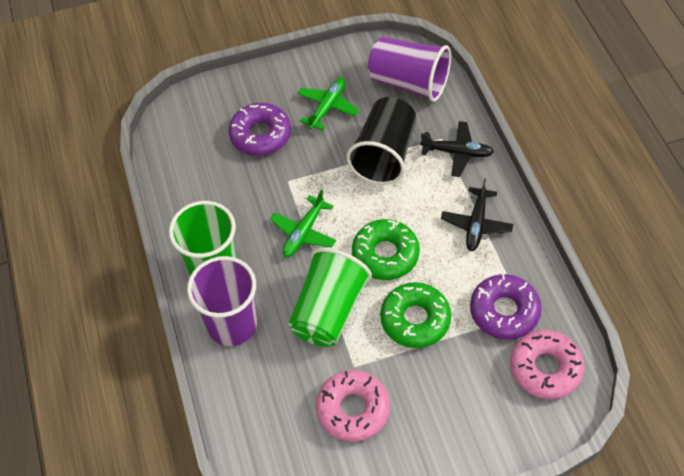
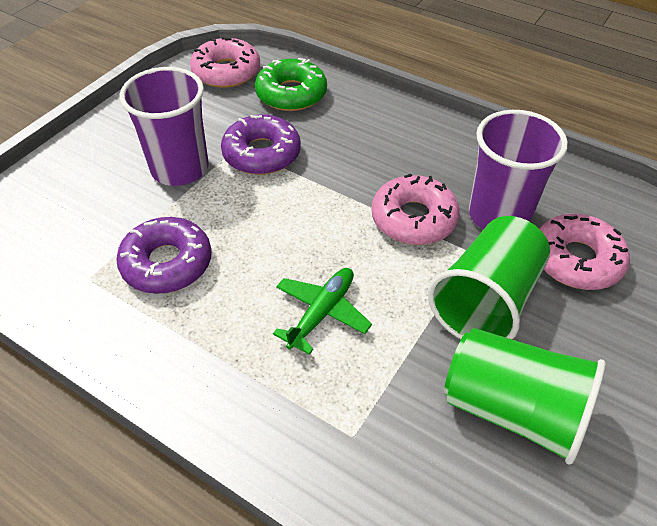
black cup: 1 -> 0
black plane: 2 -> 0
green donut: 2 -> 1
green plane: 2 -> 1
pink donut: 2 -> 3

